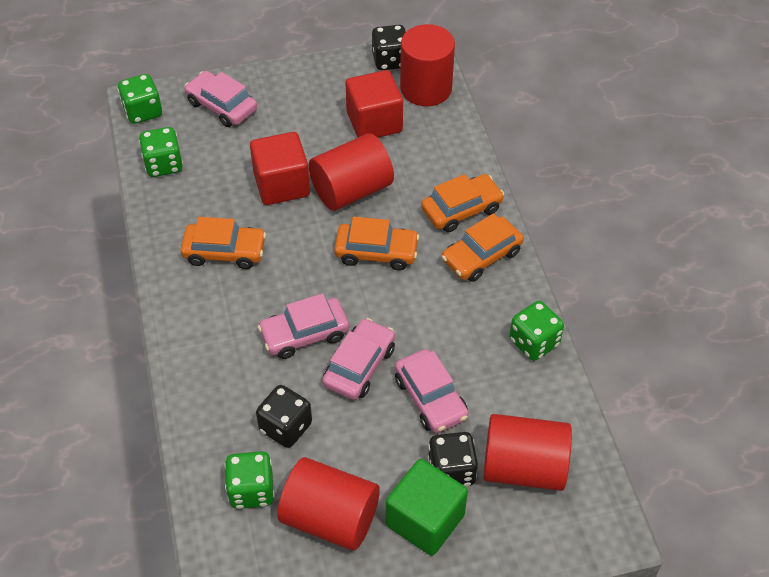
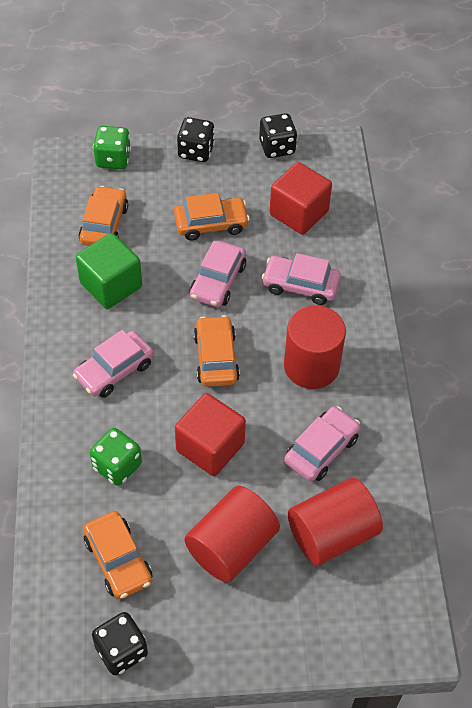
green dice: 4 -> 2
red cylinder: 4 -> 3

